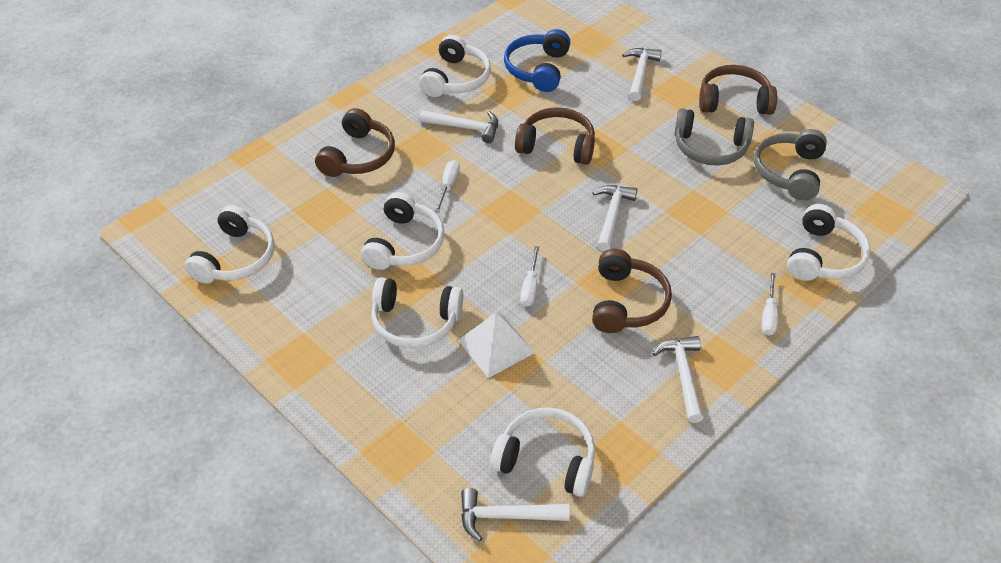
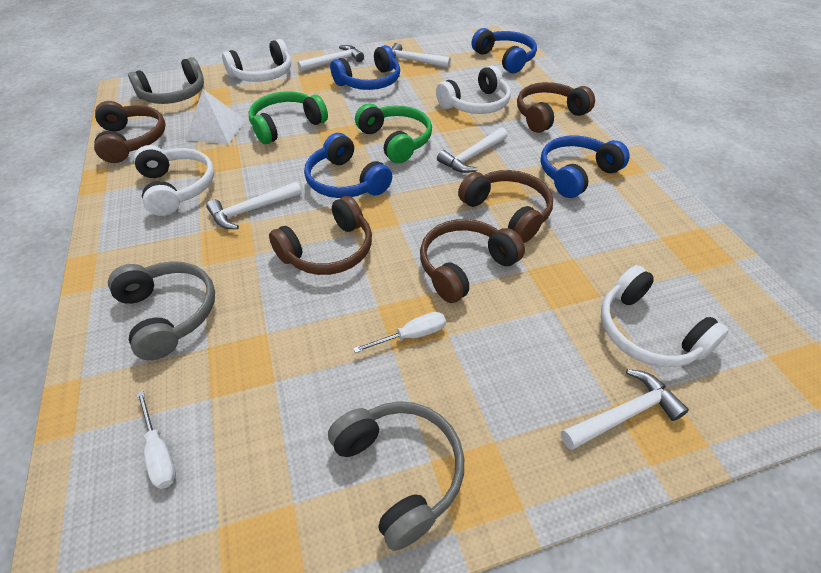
blue headphones: 1 -> 4
brown headphones: 4 -> 5
green headphones: 0 -> 2
grey headphones: 2 -> 3
white headphones: 6 -> 4
white screwdriver: 3 -> 2

